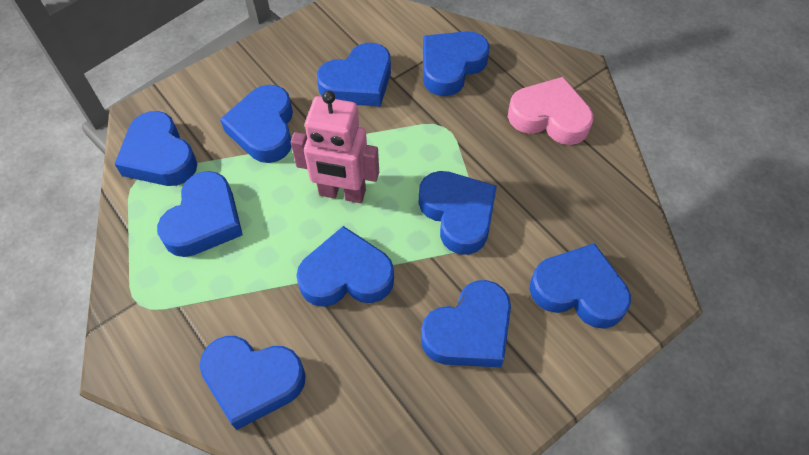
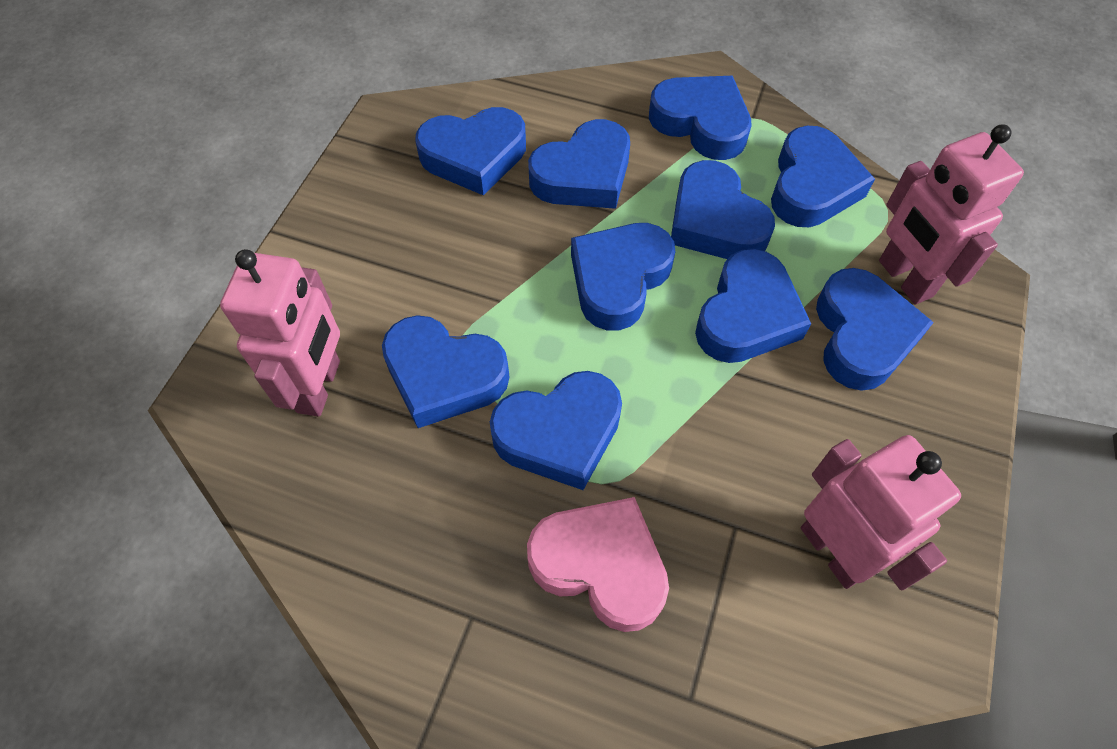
pink robot: 1 -> 3

